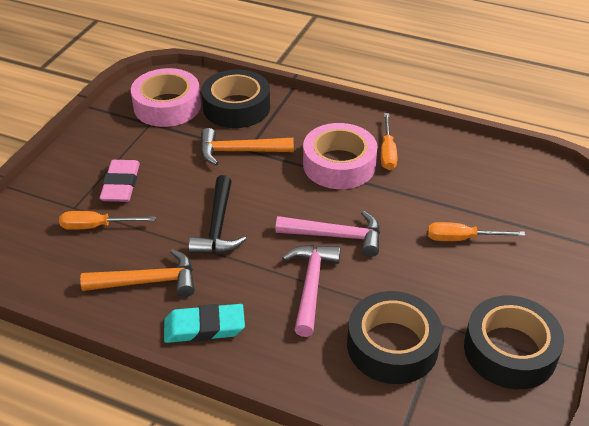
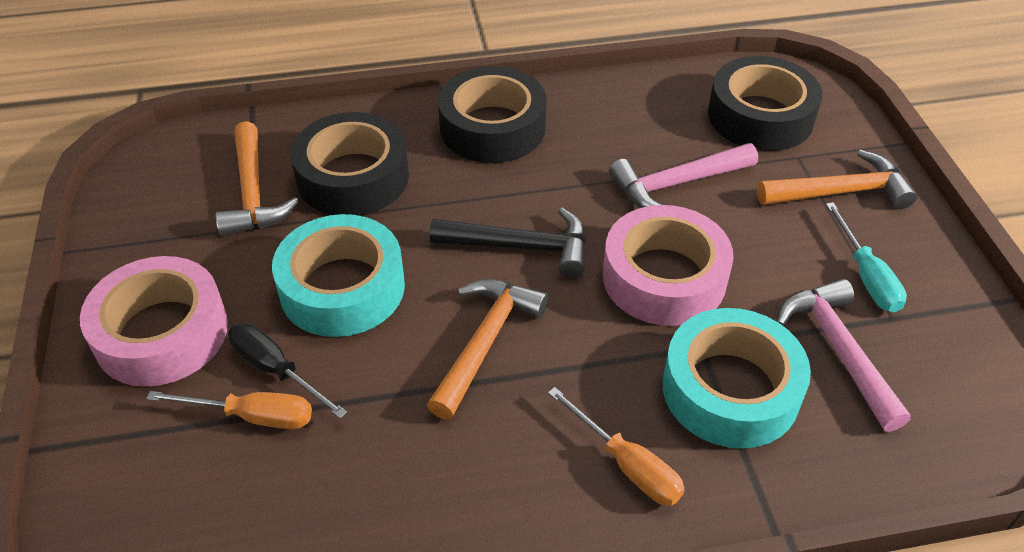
black screwdriver: 0 -> 1
orange hammer: 2 -> 3
orange screwdriver: 3 -> 2
pink eraser: 1 -> 0
turquoise eraser: 1 -> 0
turquoise screwdriver: 0 -> 1
turquoise tape: 0 -> 2

